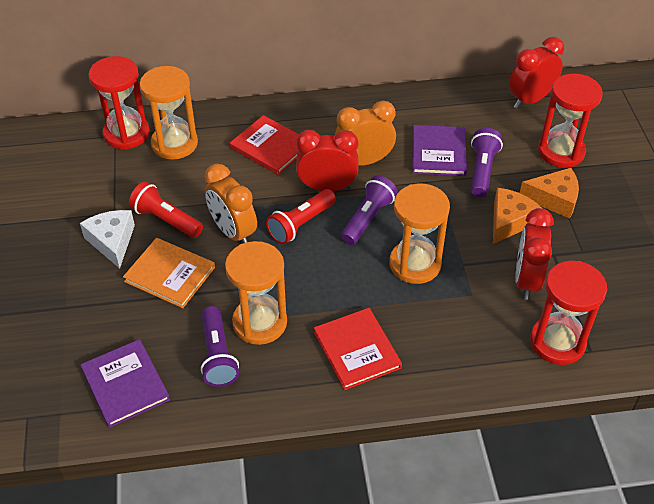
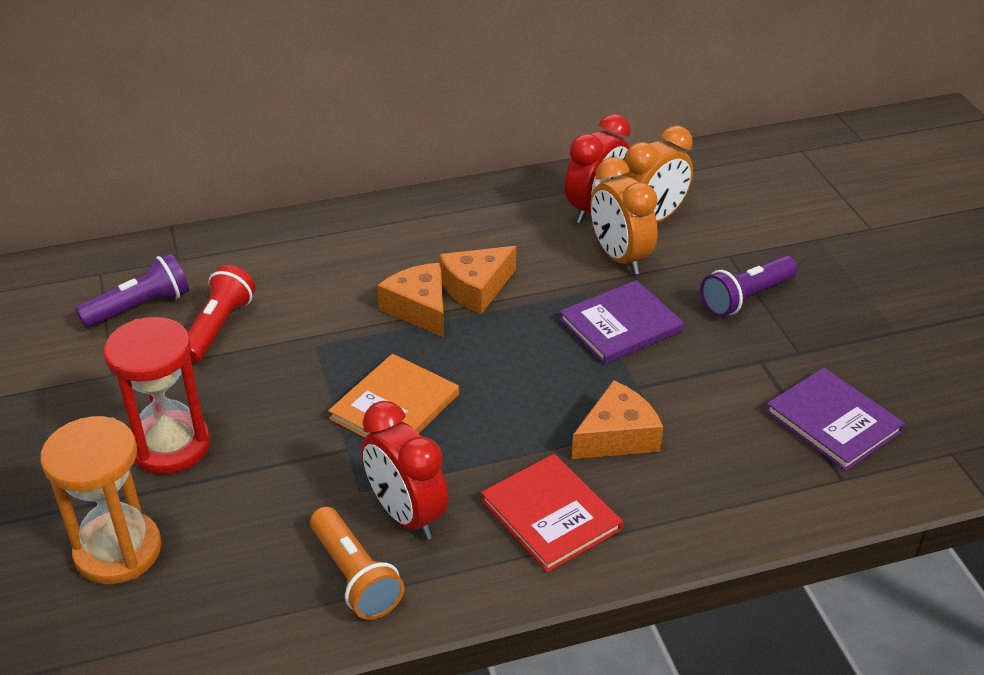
orange cheese: 2 -> 3
orange flashlight: 0 -> 1
orange hourglass: 3 -> 1
purple flashlight: 3 -> 2
red book: 2 -> 1
red clock: 3 -> 2
red flashlight: 2 -> 1
red hourglass: 3 -> 1
white cheese: 1 -> 0

